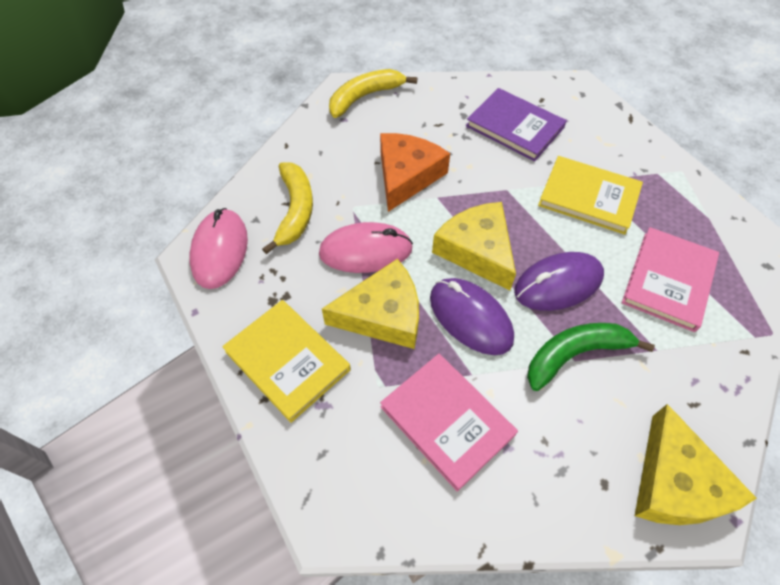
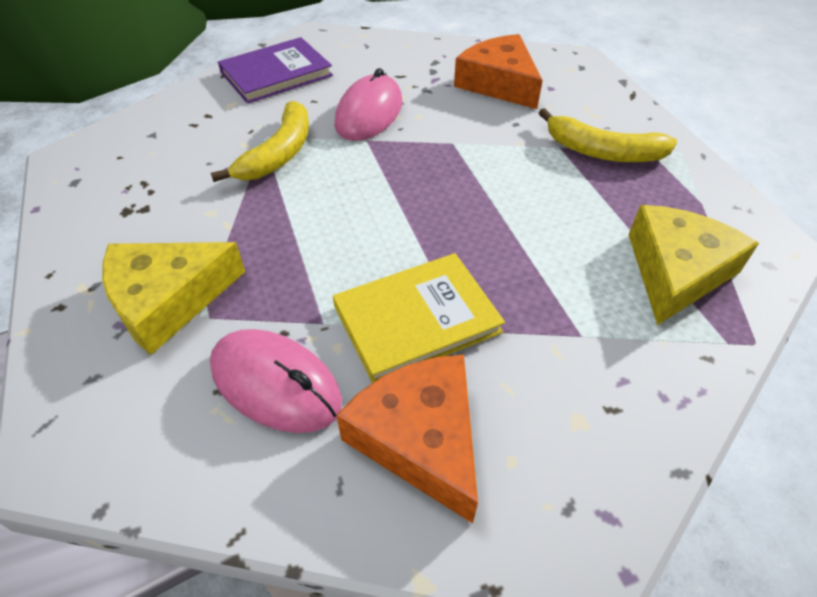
green banana: 1 -> 0
orange cheese: 1 -> 2
pink book: 2 -> 0
purple mouse: 2 -> 0
yellow book: 2 -> 1
yellow cheese: 3 -> 2

